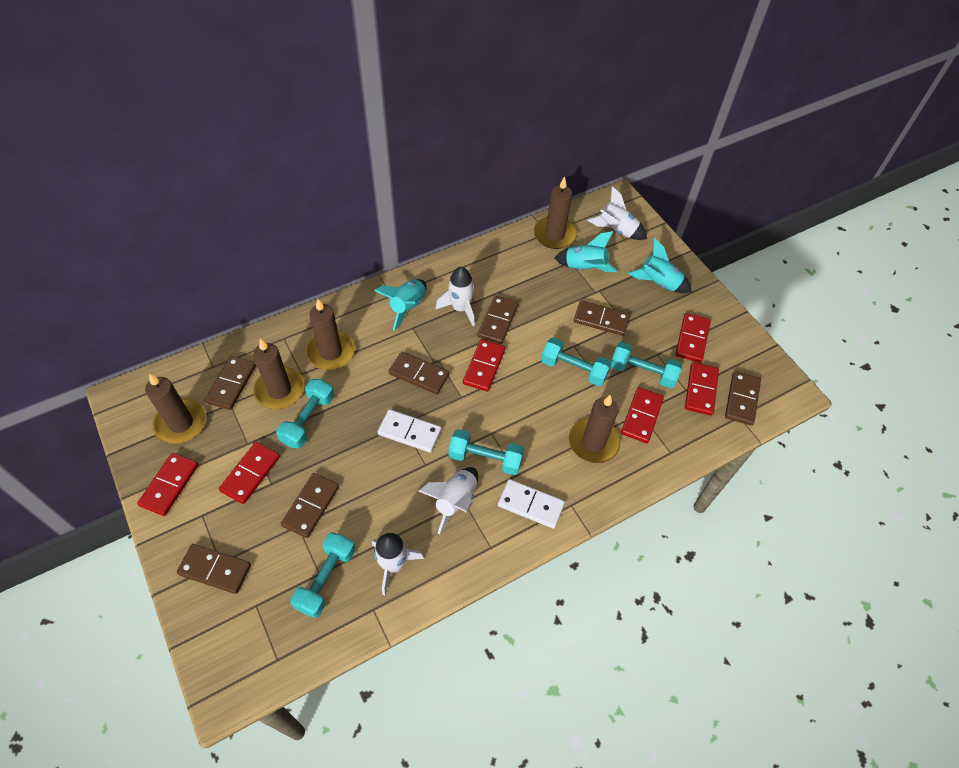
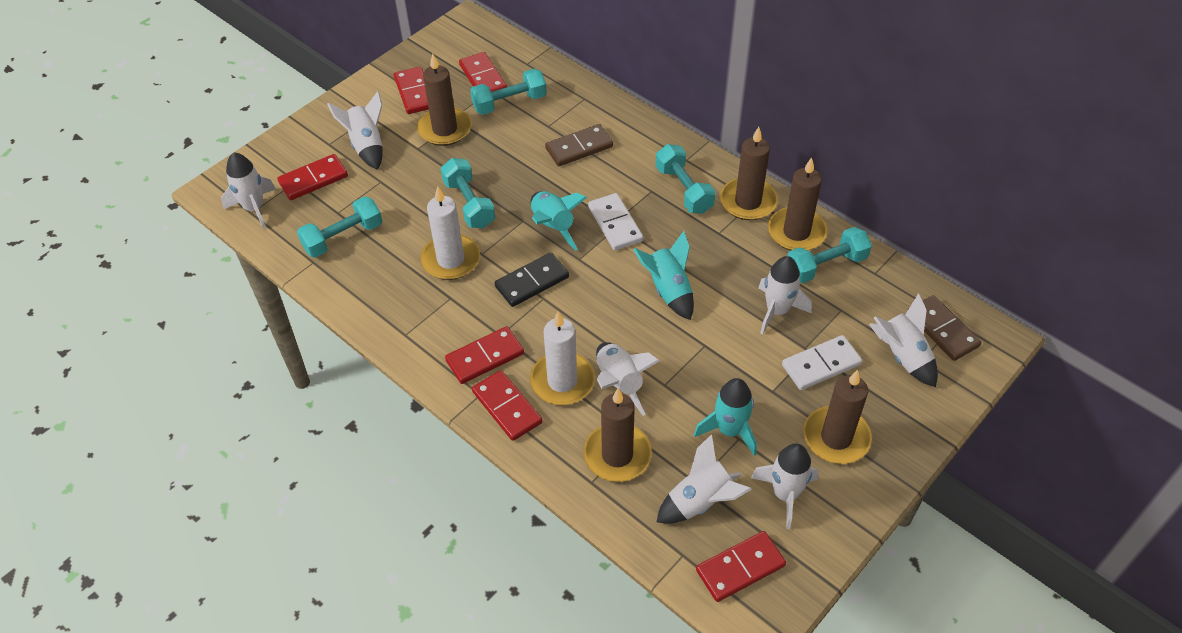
black domino: 0 -> 1
brown domino: 7 -> 2
white candle: 0 -> 2
white rocket: 4 -> 7

